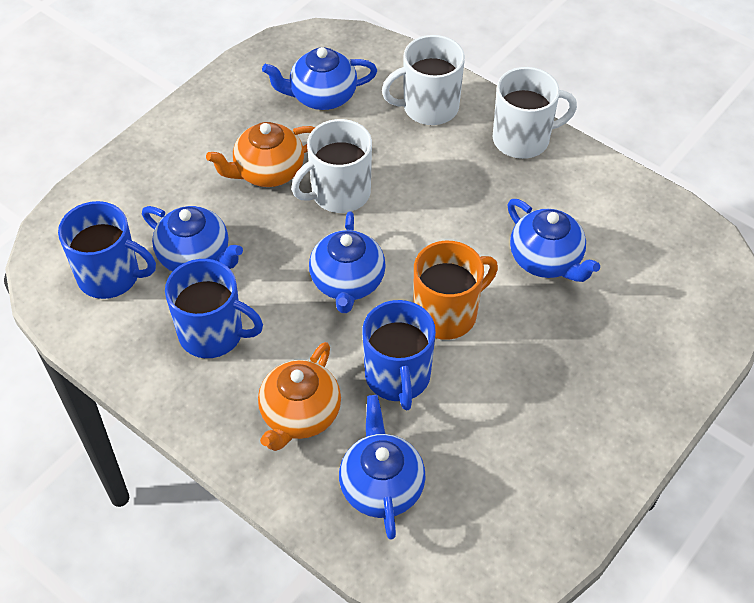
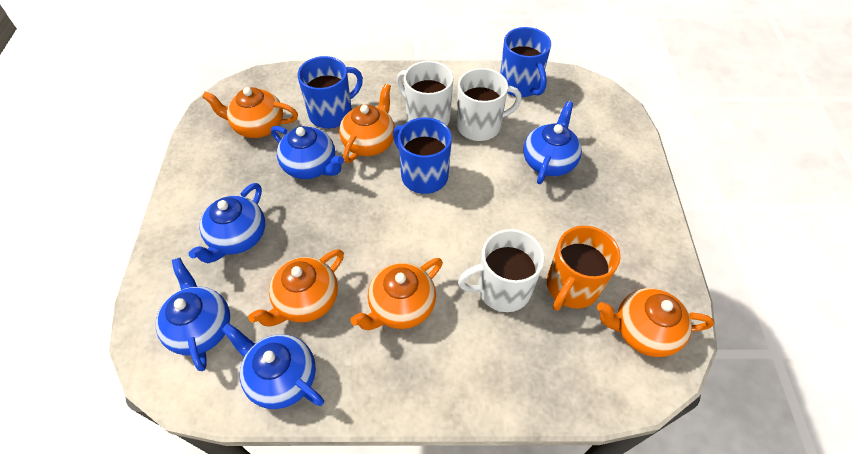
orange teapot: 2 -> 5

